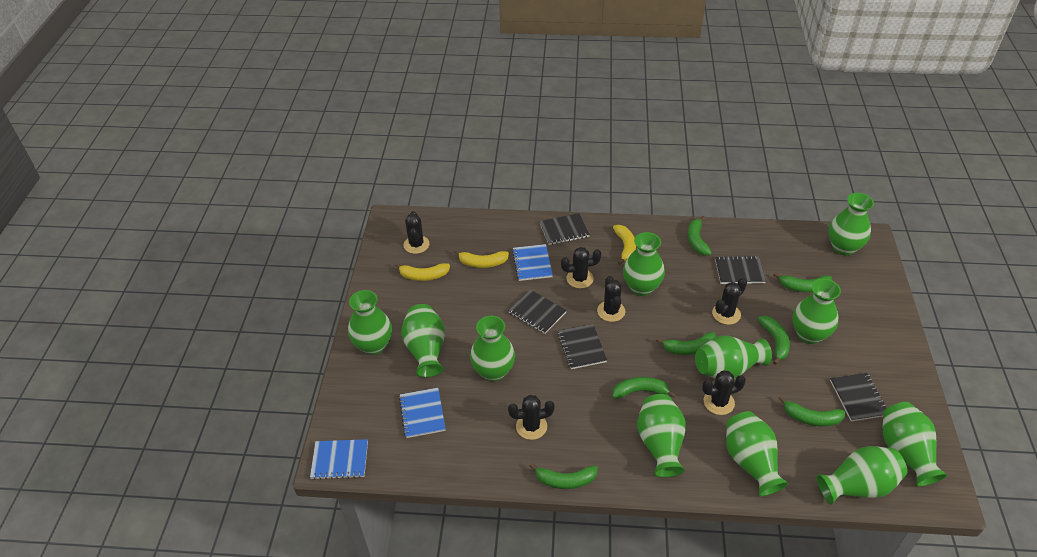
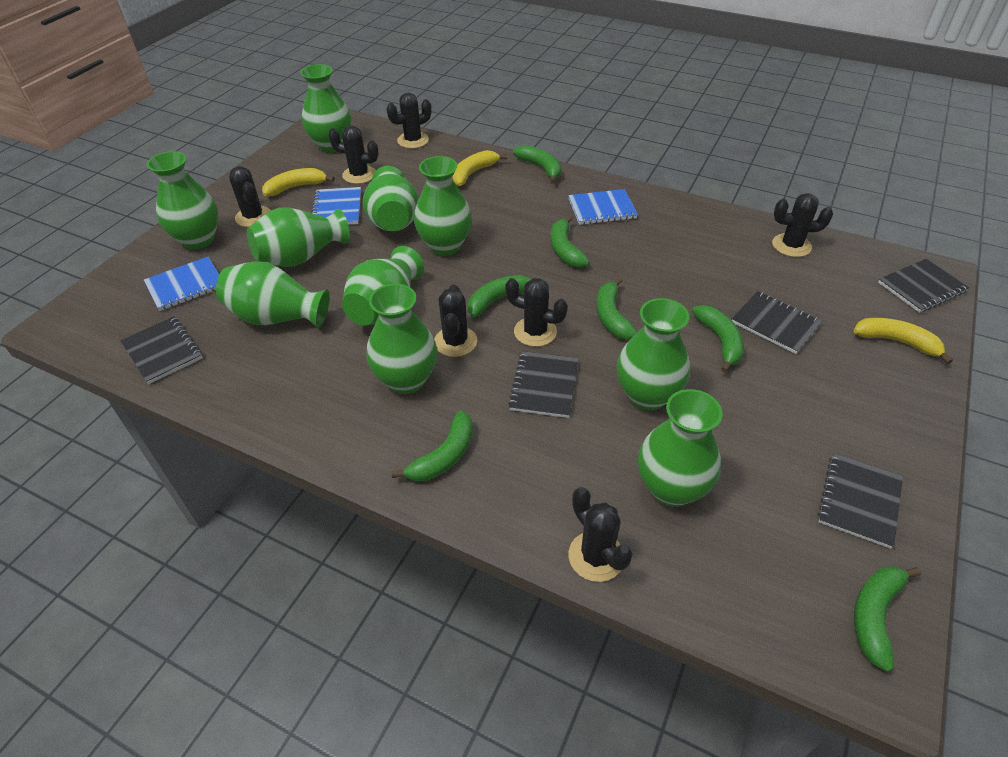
black cactus: 6 -> 7
green vase: 11 -> 10

